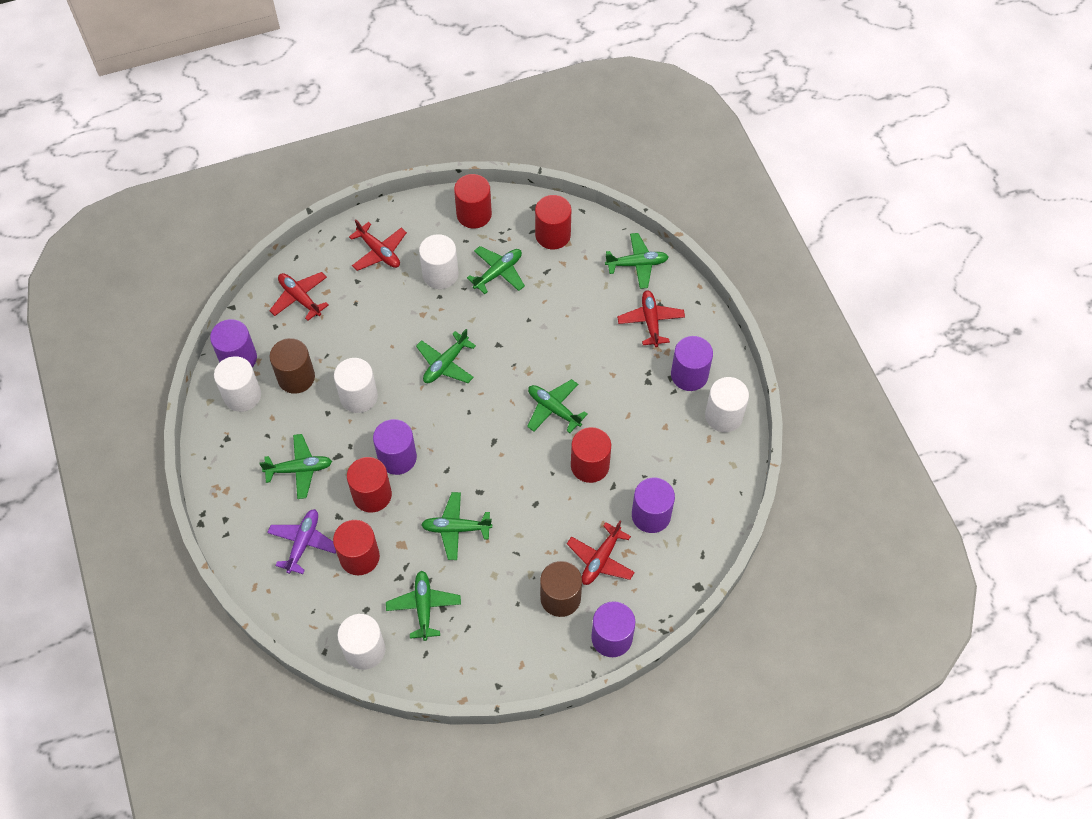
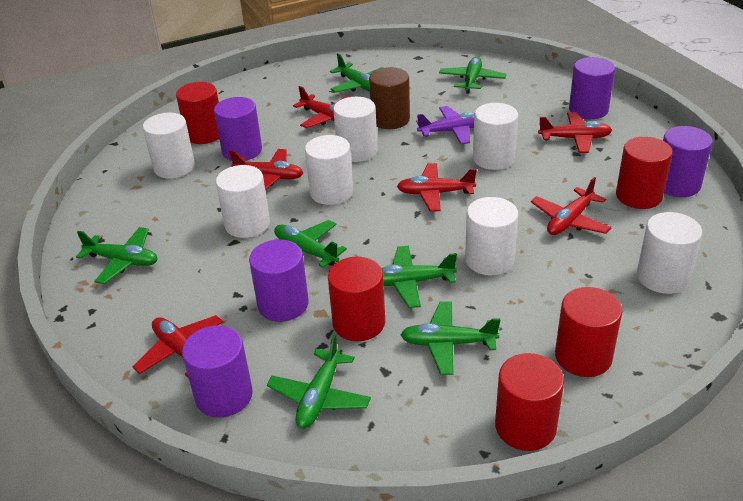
brown cylinder: 2 -> 1
red plane: 4 -> 6
white cylinder: 5 -> 7

